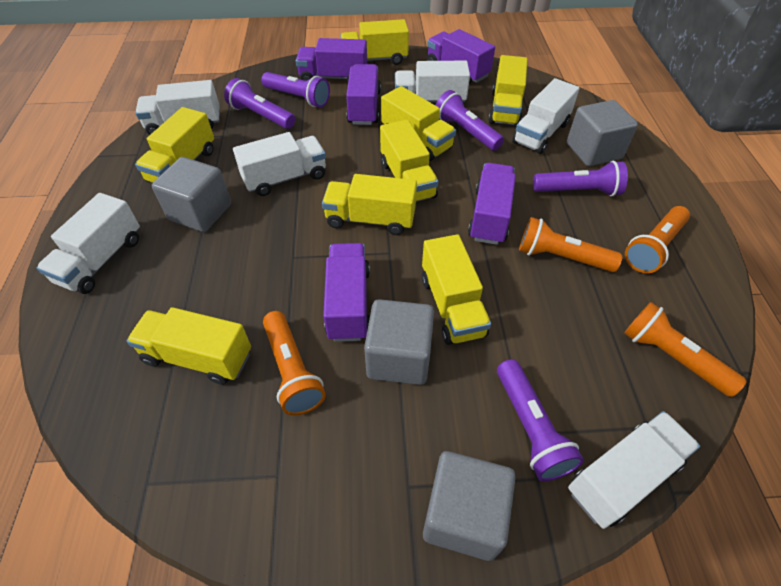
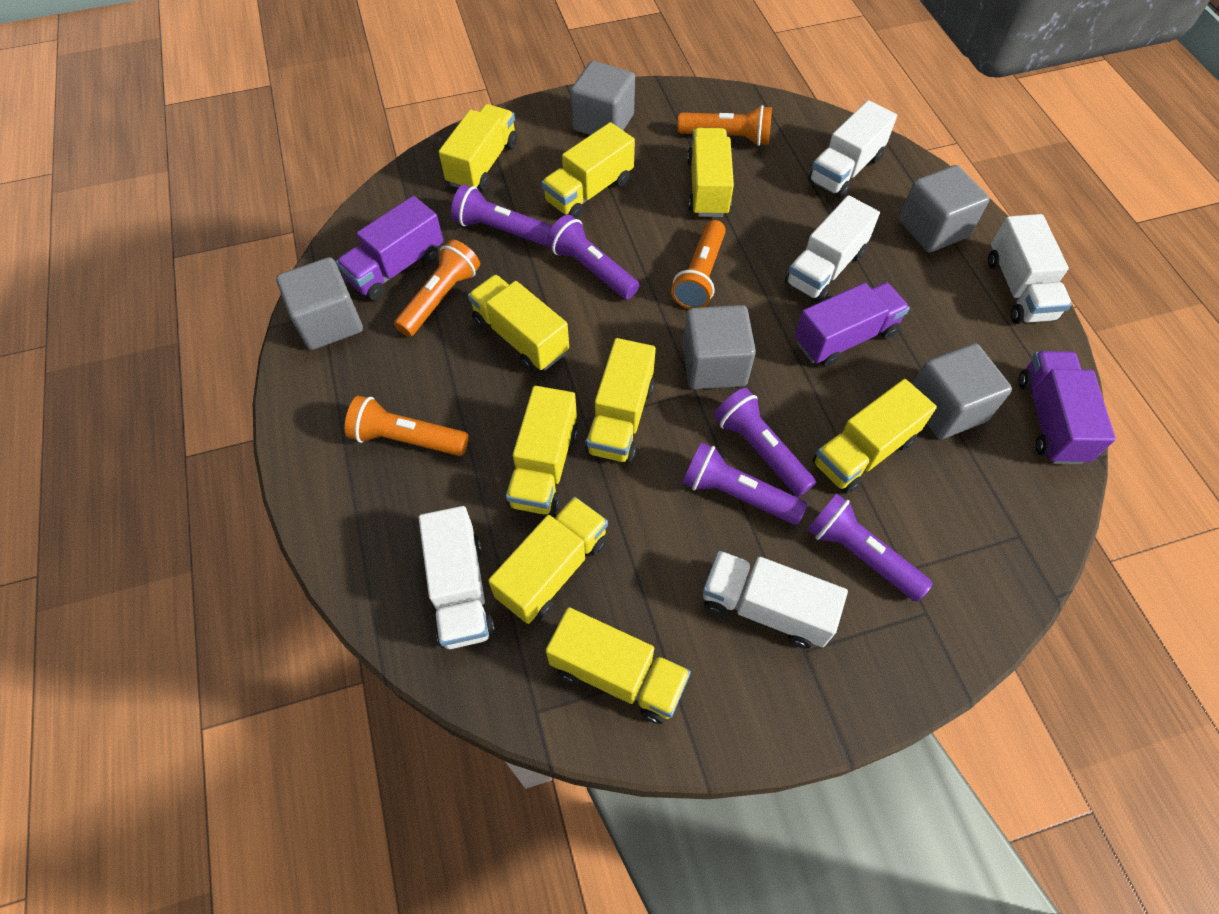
grey cube: 4 -> 5
purple truck: 5 -> 3
white truck: 6 -> 5
yellow truck: 8 -> 9

